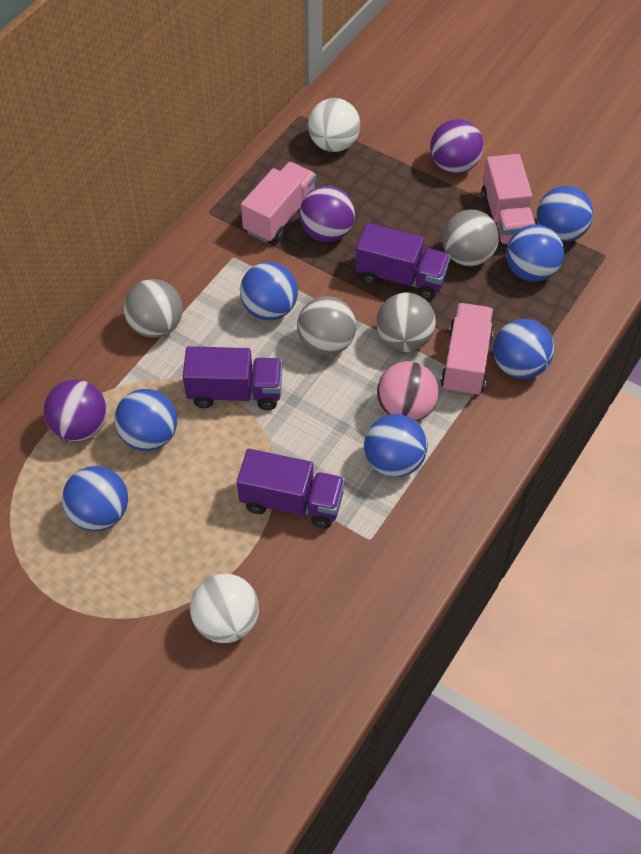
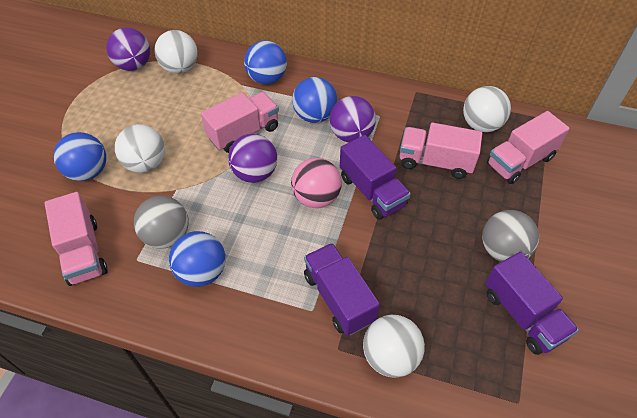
blue ball: 7 -> 4
grey ball: 4 -> 2
pink truck: 3 -> 4
white ball: 2 -> 4

